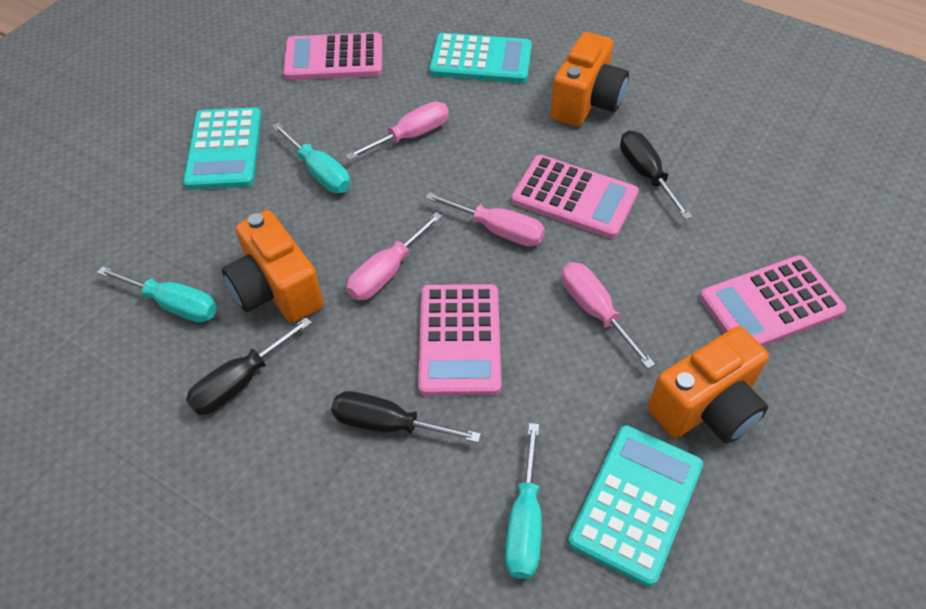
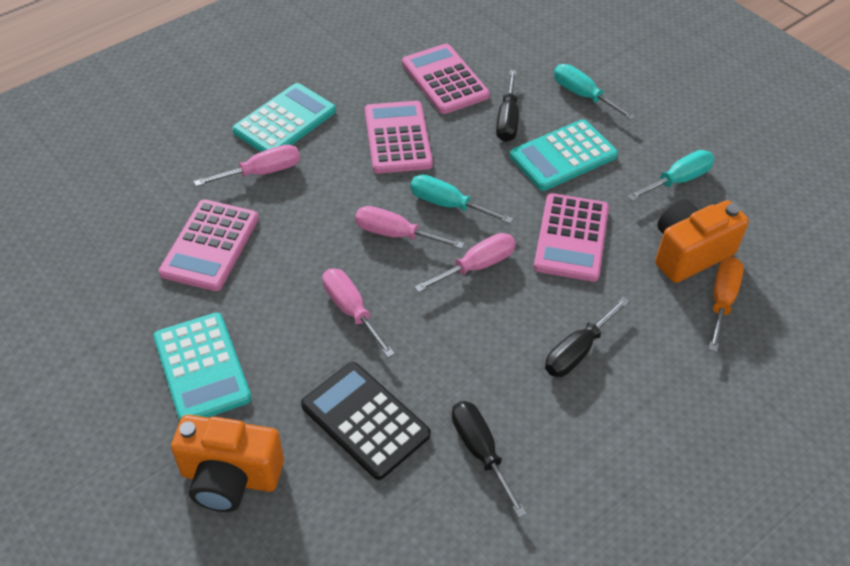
black calculator: 0 -> 1
orange camera: 3 -> 2
orange screwdriver: 0 -> 1

